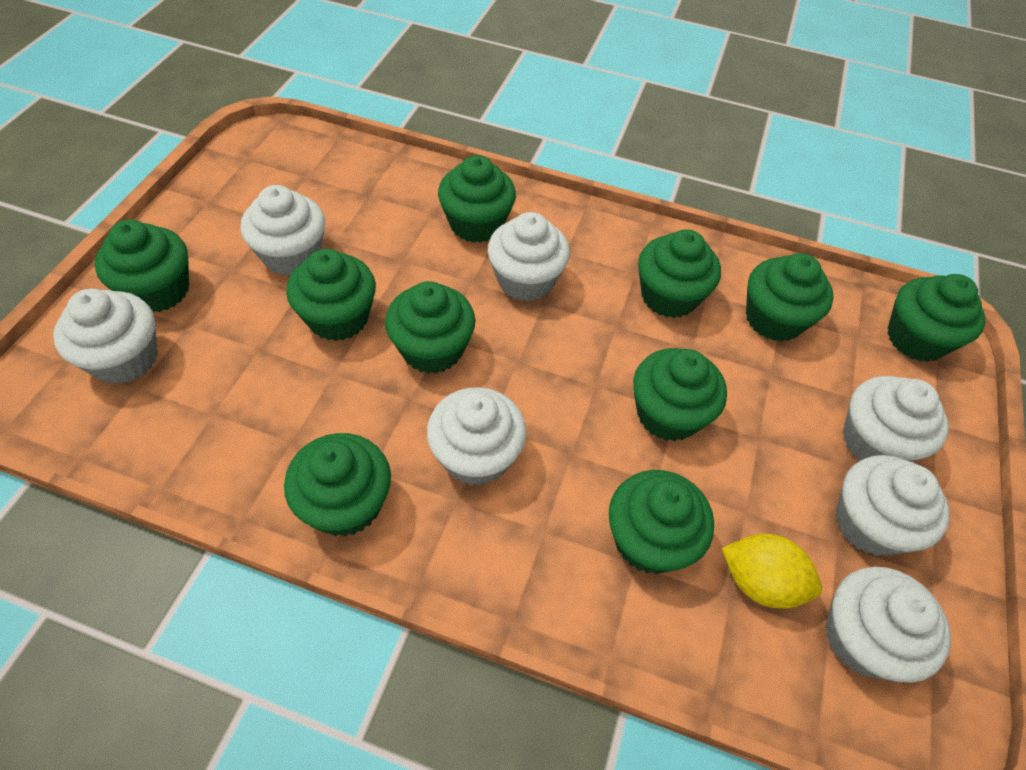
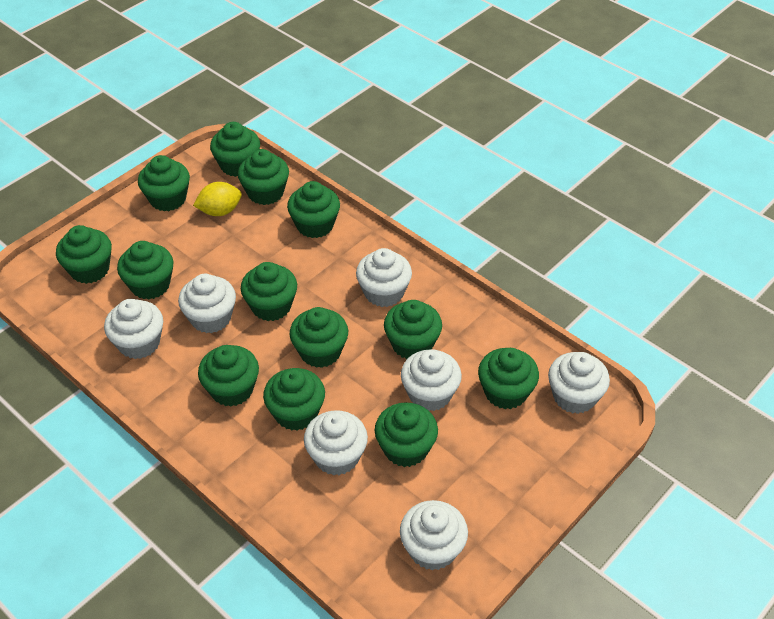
green cupcake: 10 -> 13

